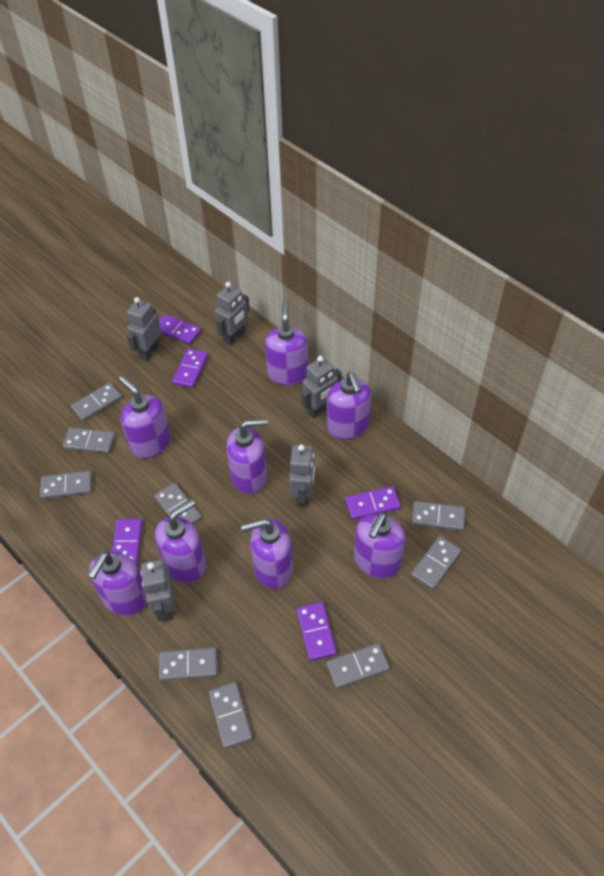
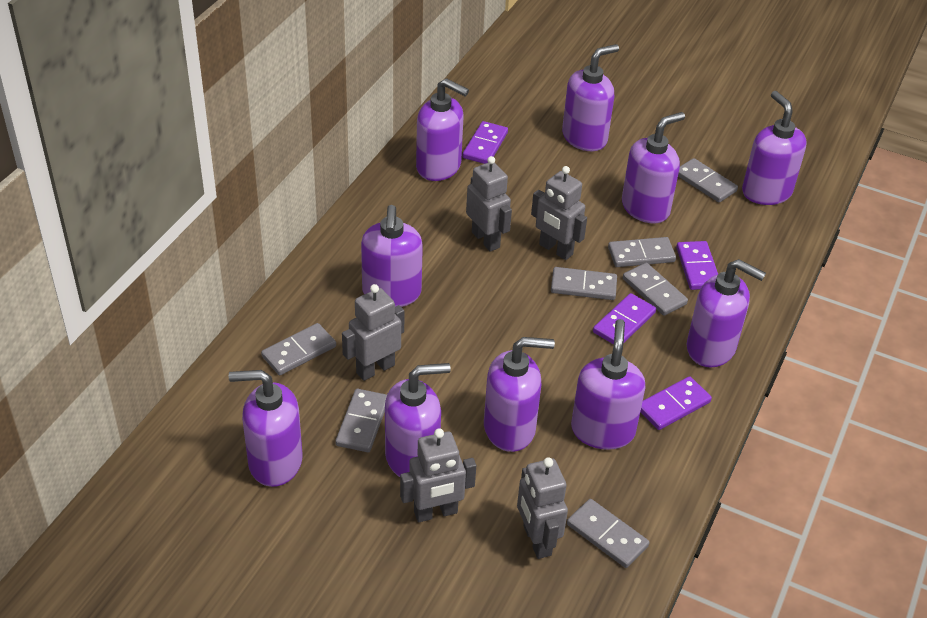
grey domino: 9 -> 7
purple domino: 5 -> 4
purple soap dispenser: 8 -> 10

